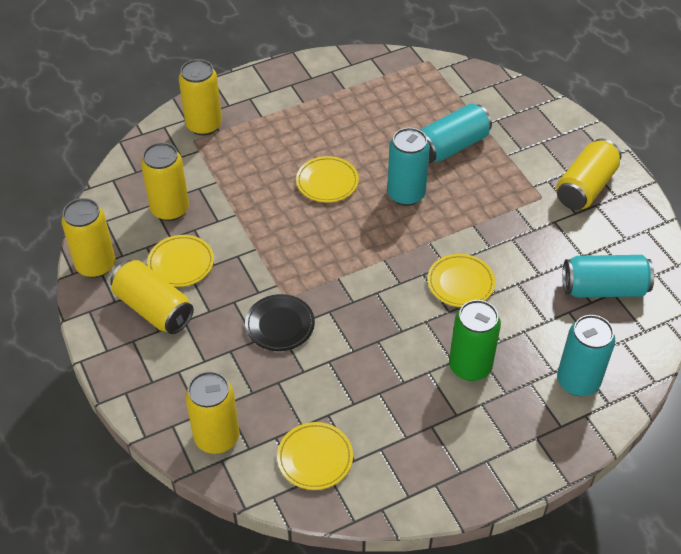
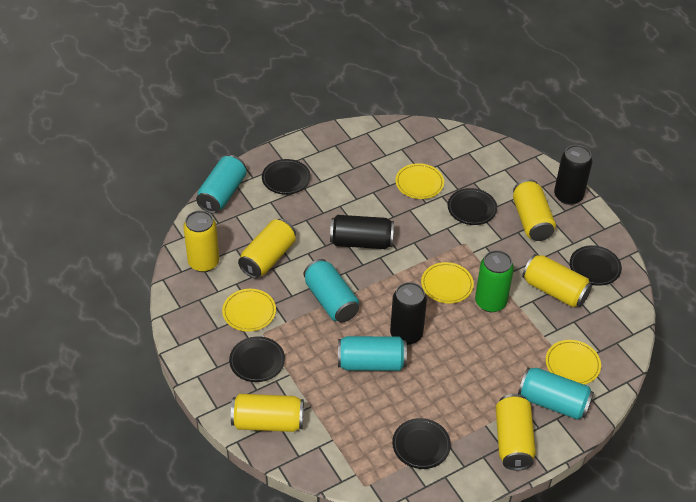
black can: 0 -> 3
black plate: 1 -> 5

